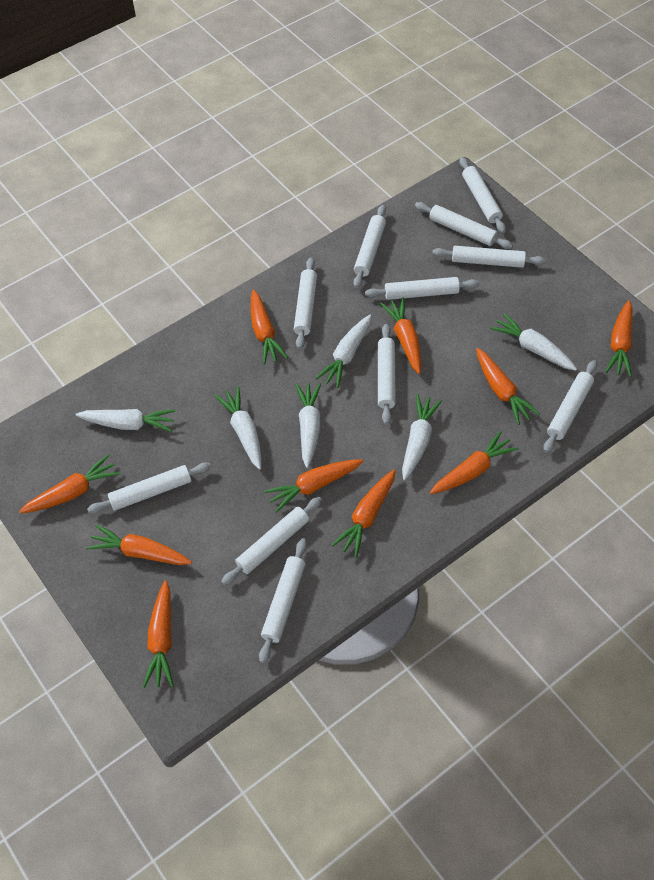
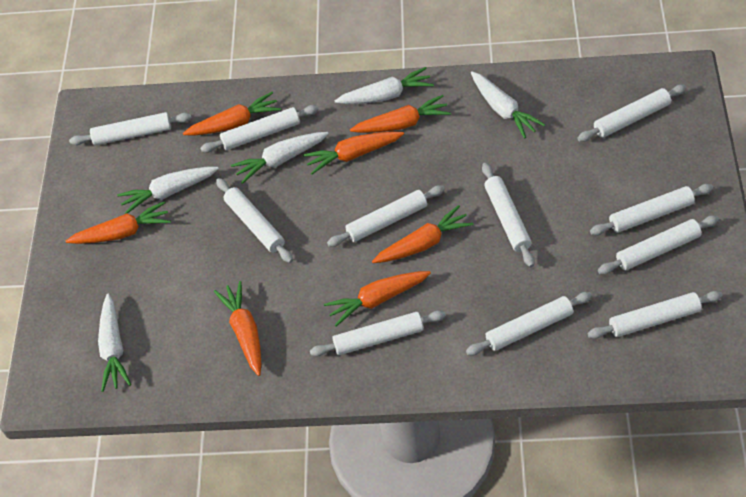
orange carrot: 10 -> 7
white carrot: 6 -> 5

